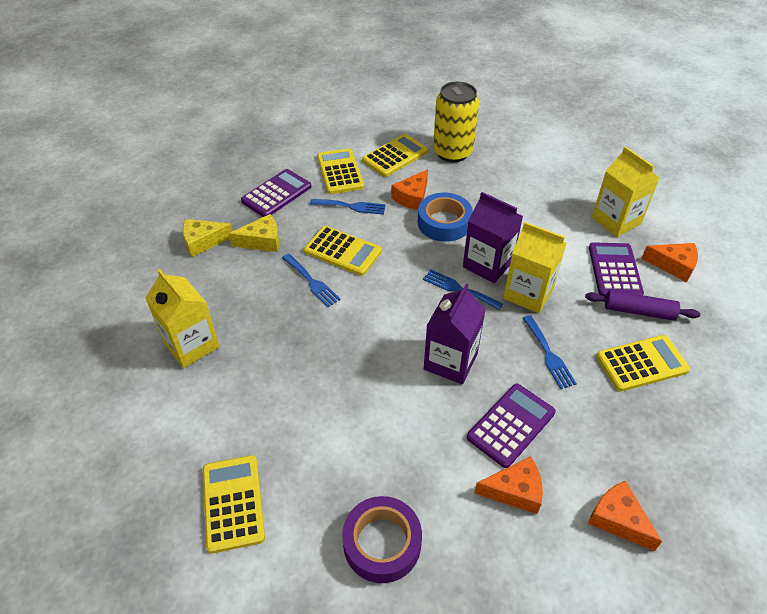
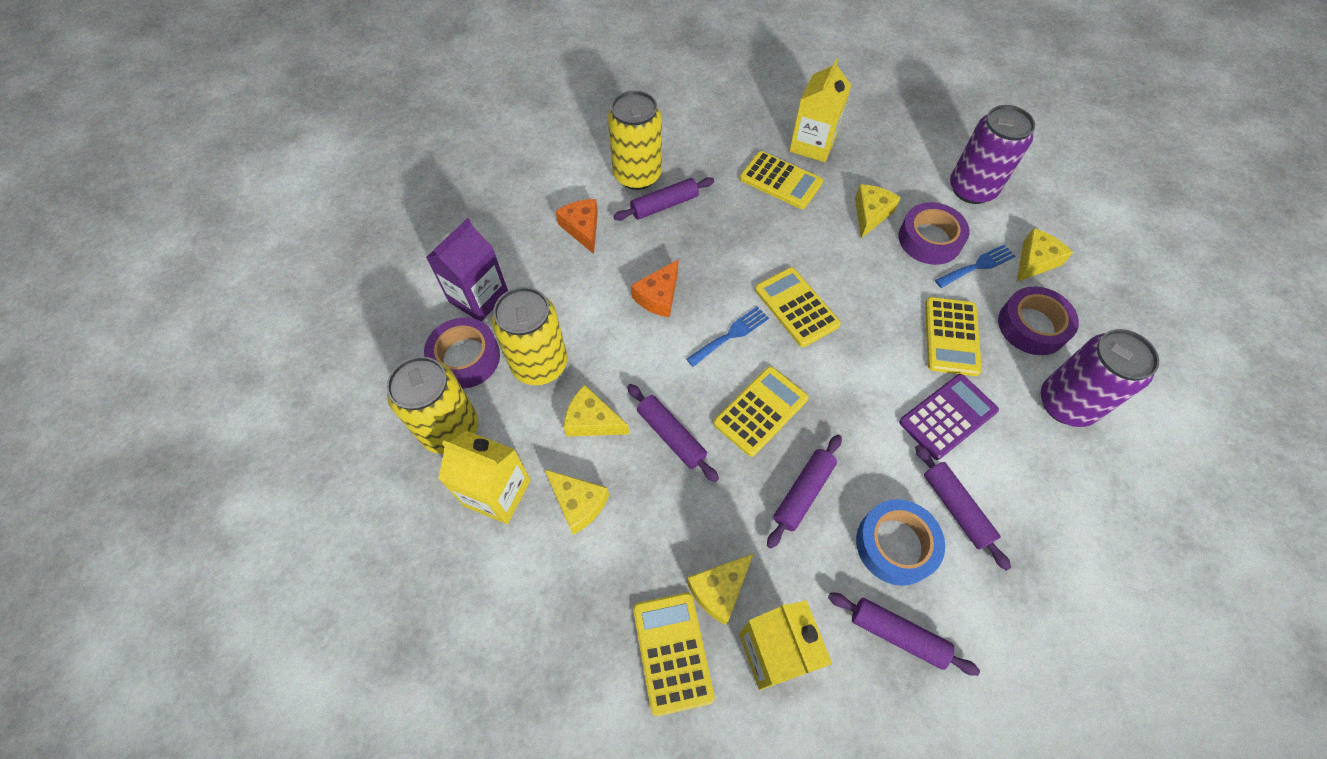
blue fork: 4 -> 2
orange cheese: 4 -> 2
purple calculator: 3 -> 1
purple can: 0 -> 2
purple carton: 2 -> 1
purple rolling pin: 1 -> 5
purple tape: 1 -> 3
yellow can: 1 -> 3
yellow cheese: 2 -> 5

